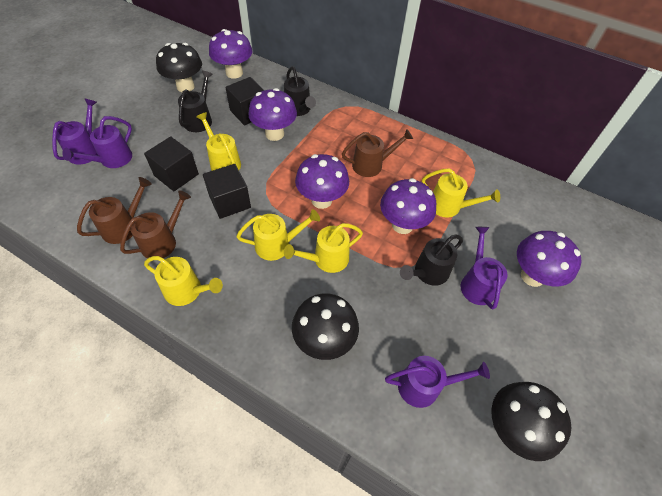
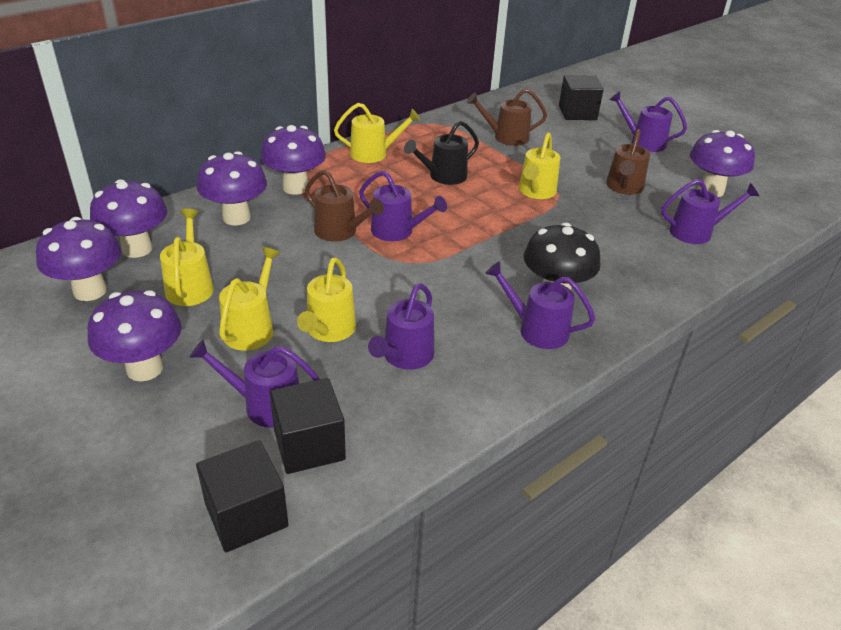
black mushroom: 3 -> 1
black watering can: 3 -> 1
purple mushroom: 5 -> 6
purple watering can: 4 -> 6

